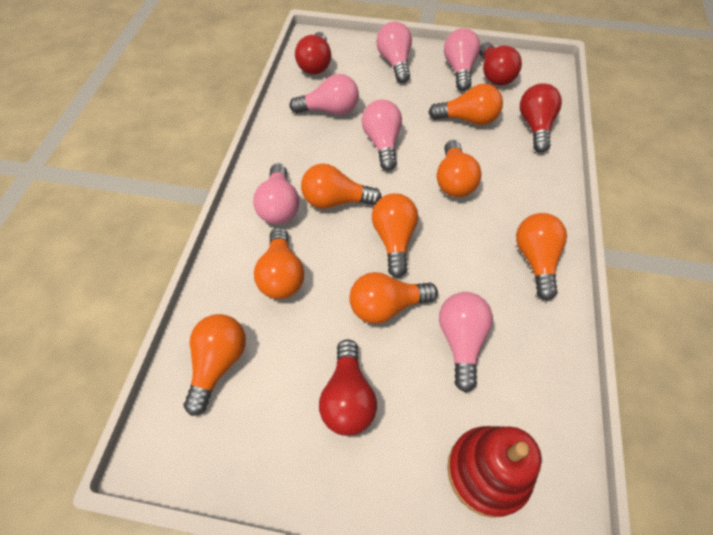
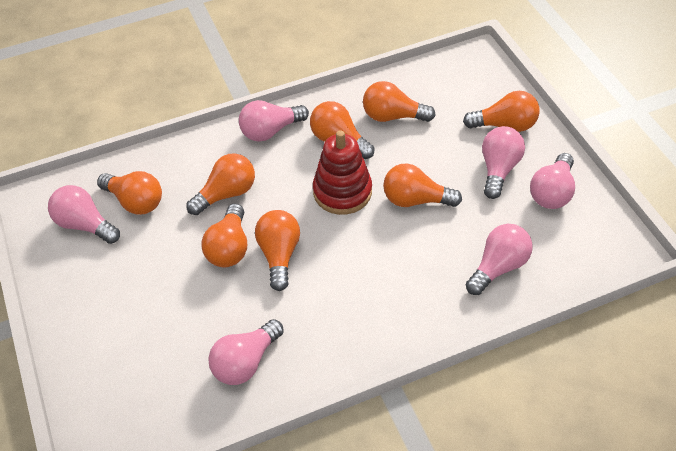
red light bulb: 4 -> 0

